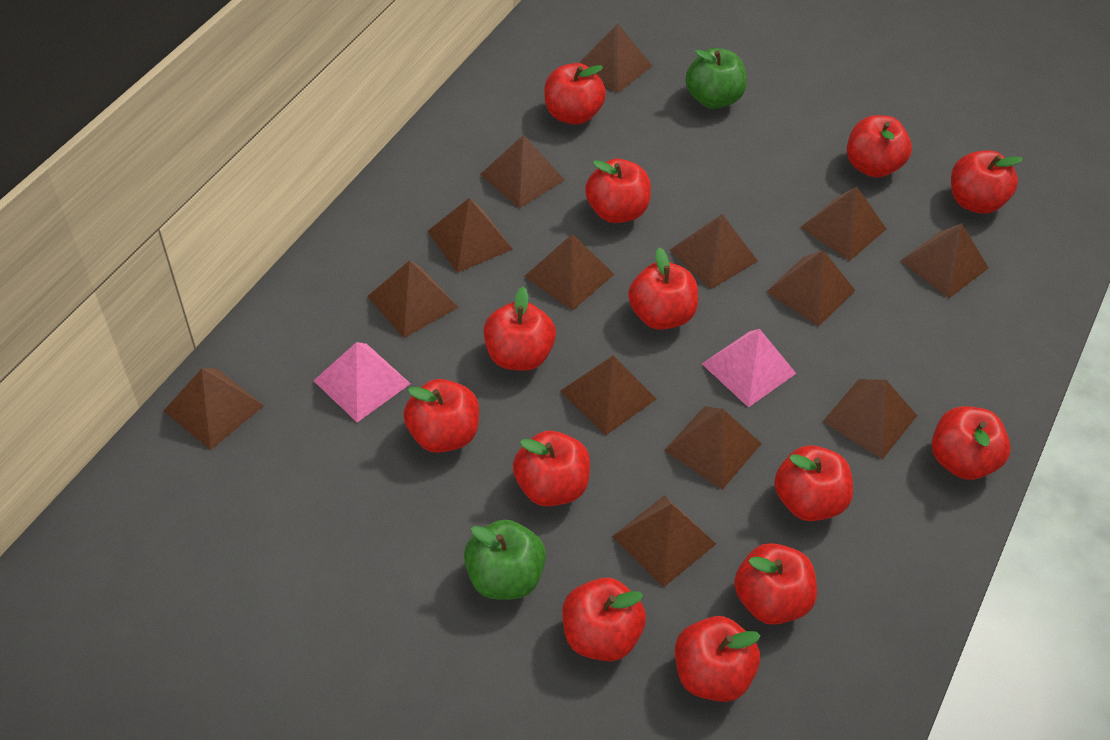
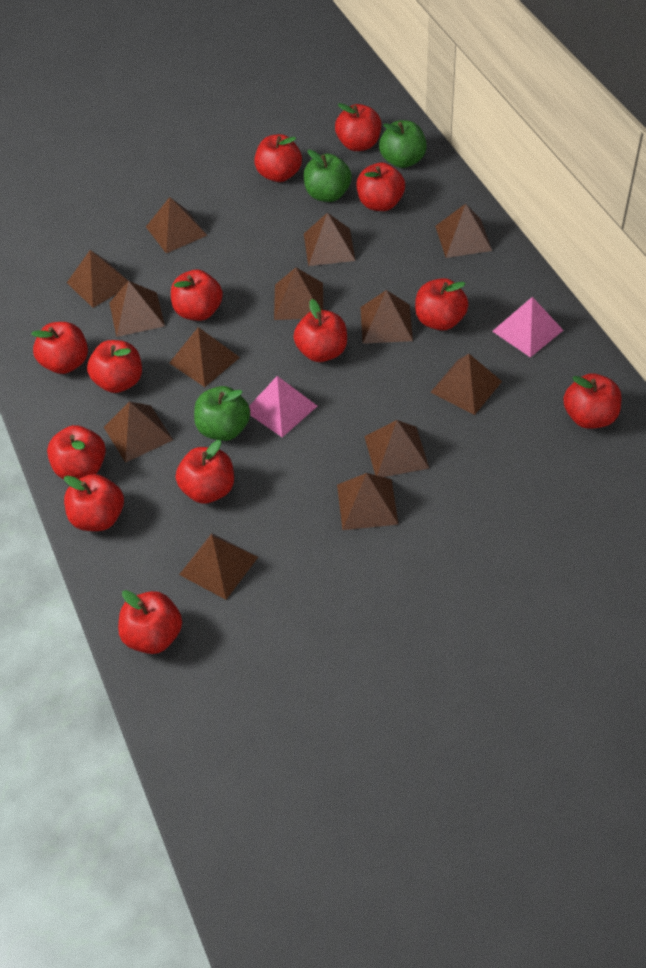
brown pyramid: 14 -> 13
green apple: 2 -> 3

